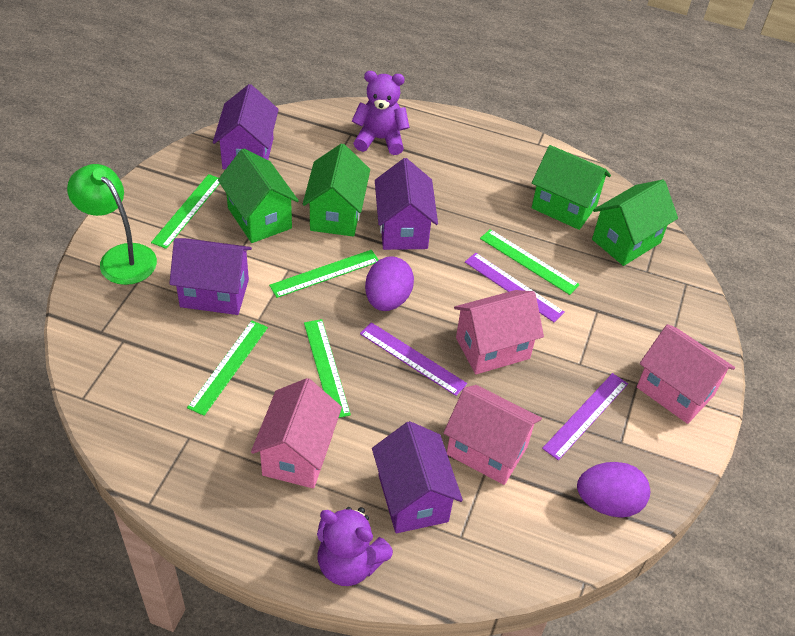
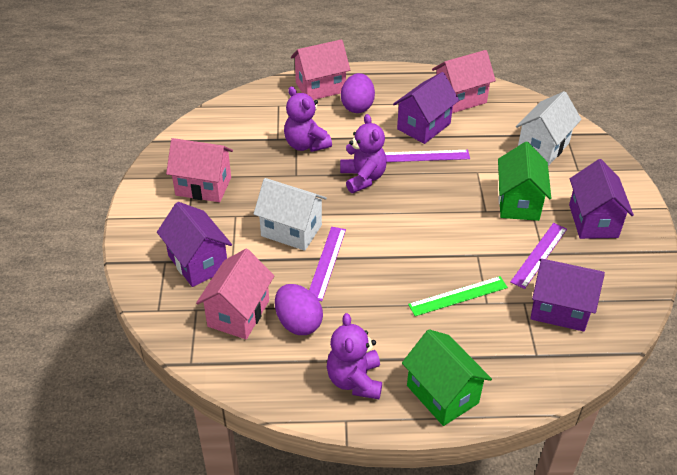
green house: 4 -> 2
green lamp: 1 -> 0
green ruler: 5 -> 1
purple teddy bear: 2 -> 3
white house: 0 -> 2

